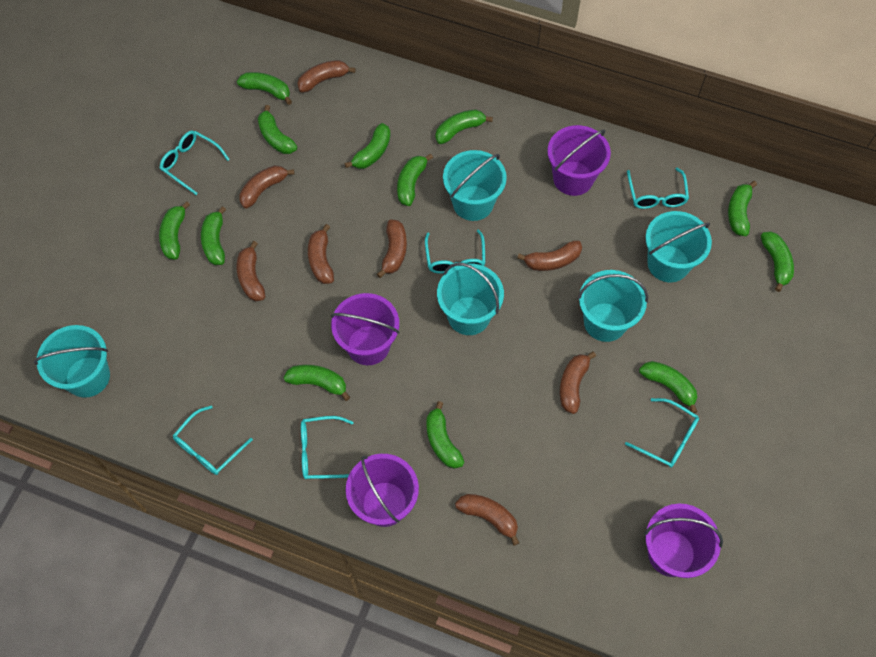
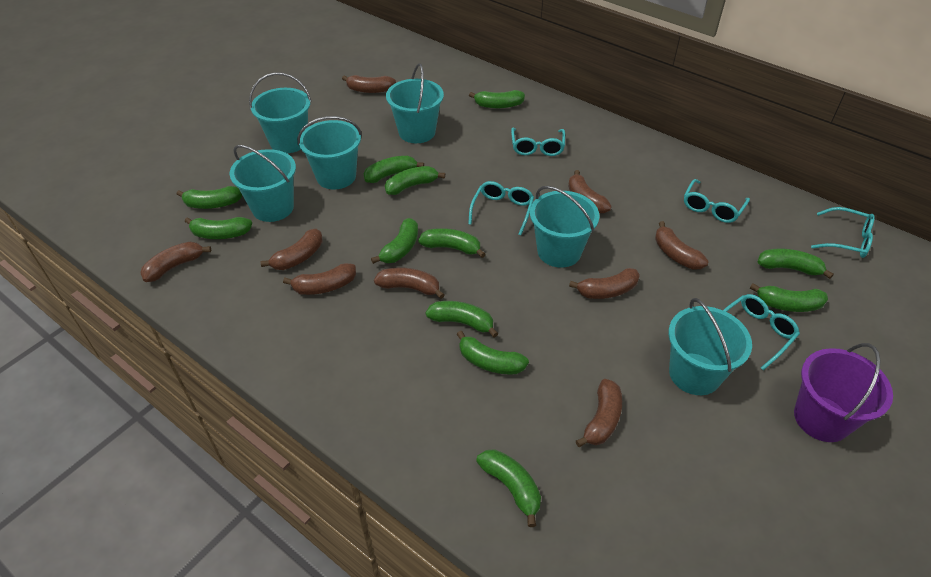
brown banana: 8 -> 9
purple bucket: 4 -> 1
turquoise bucket: 5 -> 6
turquoise glasses: 6 -> 5

